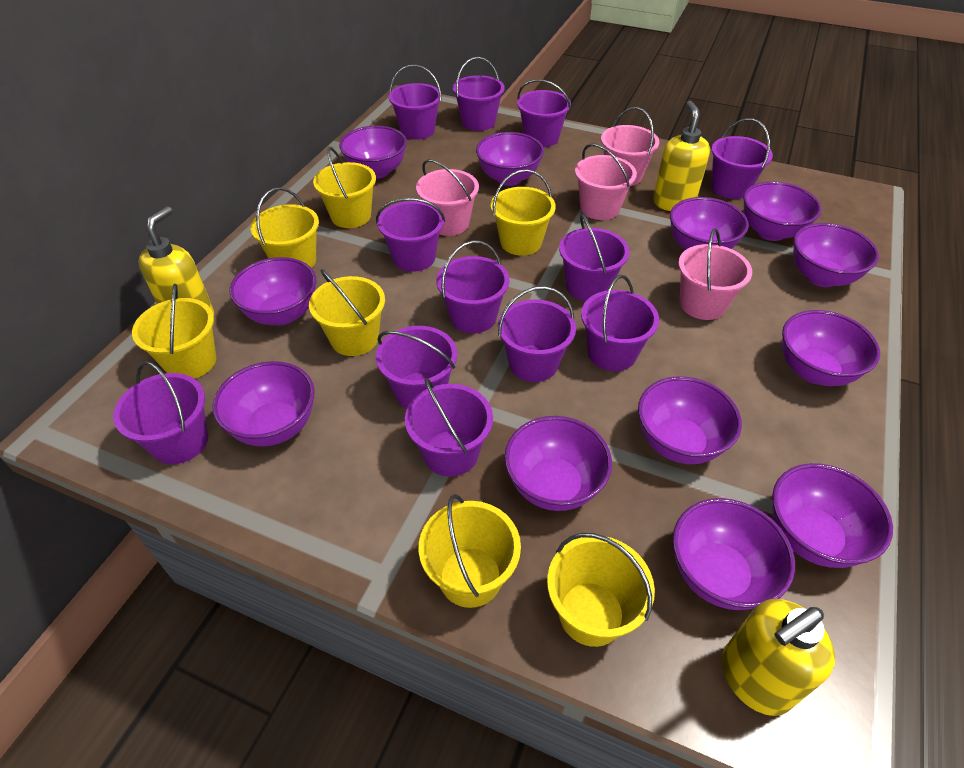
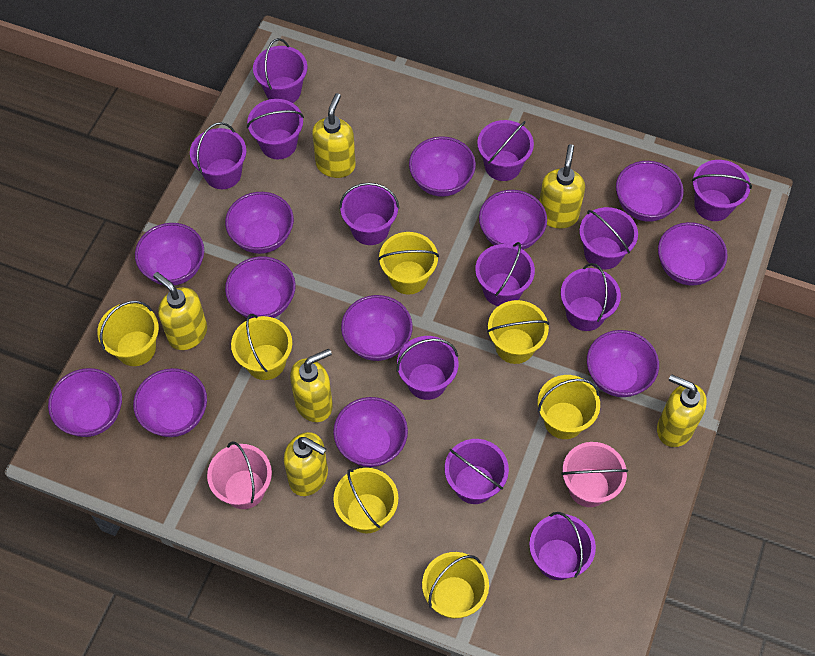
pink bucket: 4 -> 2
yellow soap dispenser: 3 -> 6

